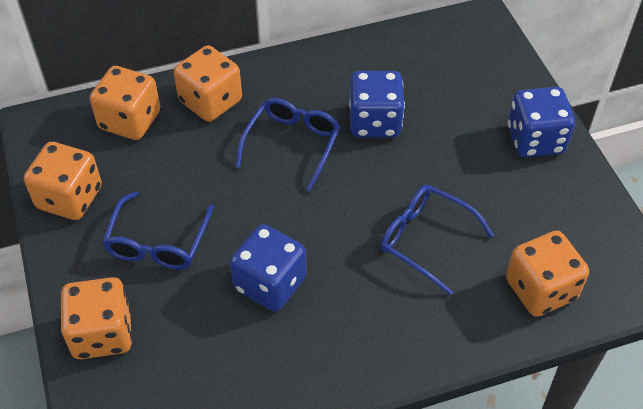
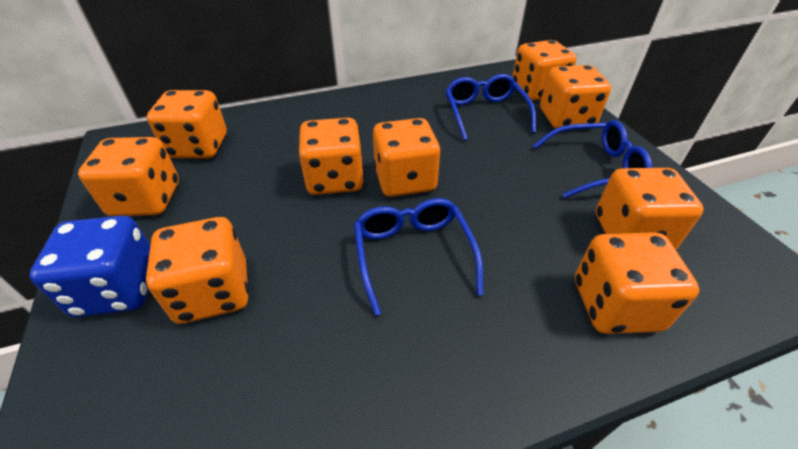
blue dice: 3 -> 1
orange dice: 5 -> 9

